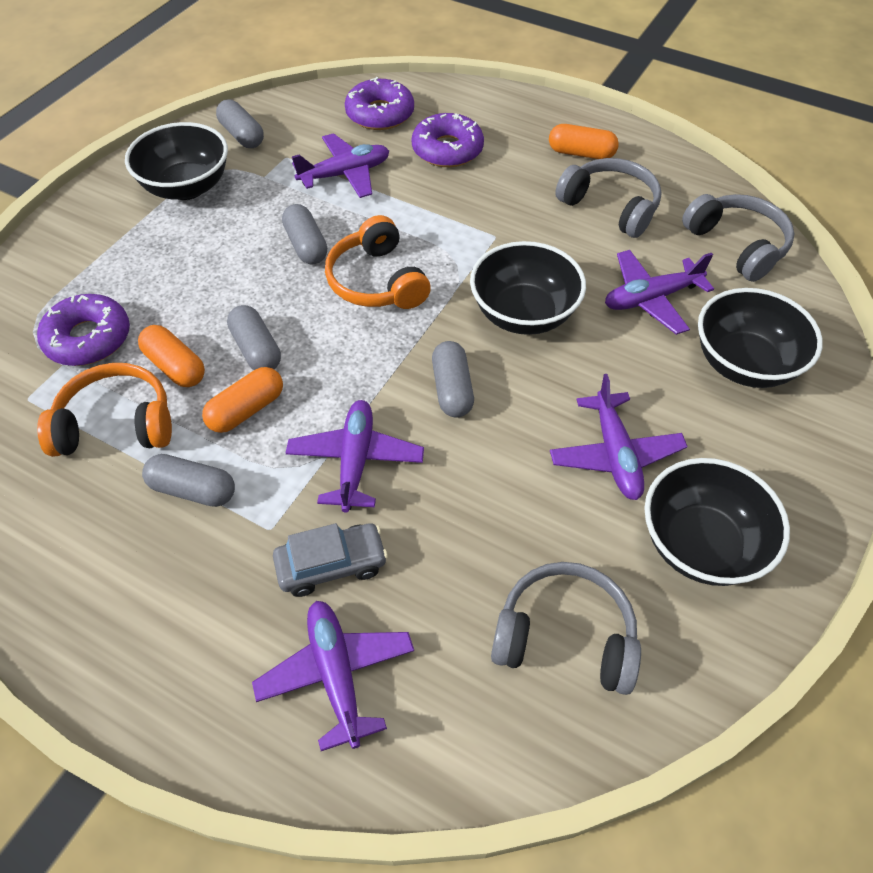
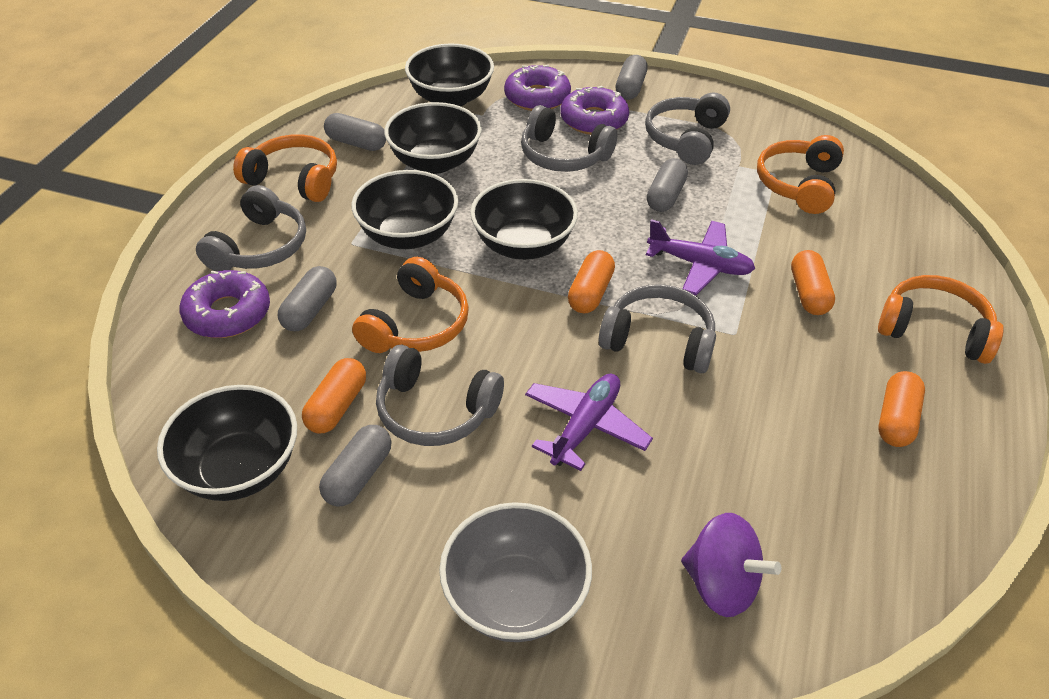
black bowl: 4 -> 5
grey bowl: 0 -> 1
grey car: 1 -> 0
grey headphones: 3 -> 5
orange capsule: 3 -> 4
orange headphones: 2 -> 4
purple plane: 5 -> 2
purple spinning top: 0 -> 1

